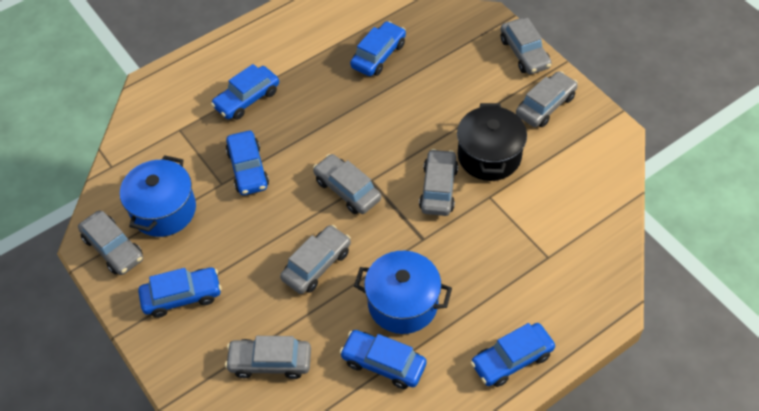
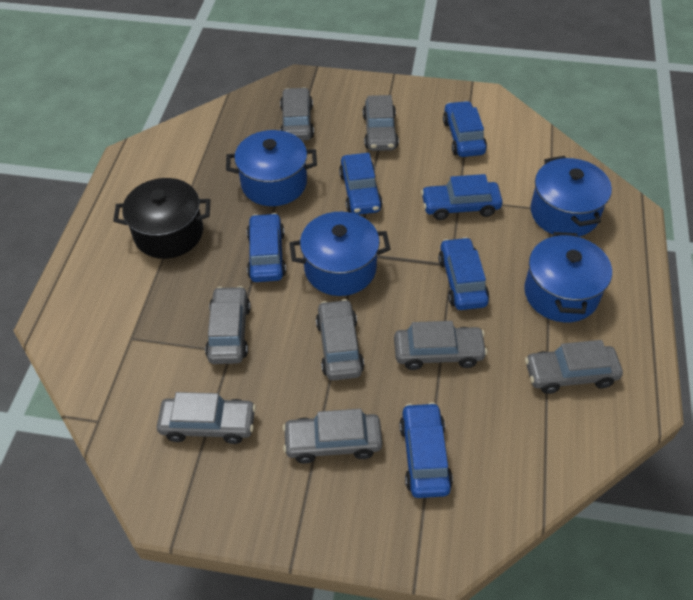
blue pot: 2 -> 4
grey car: 7 -> 8

